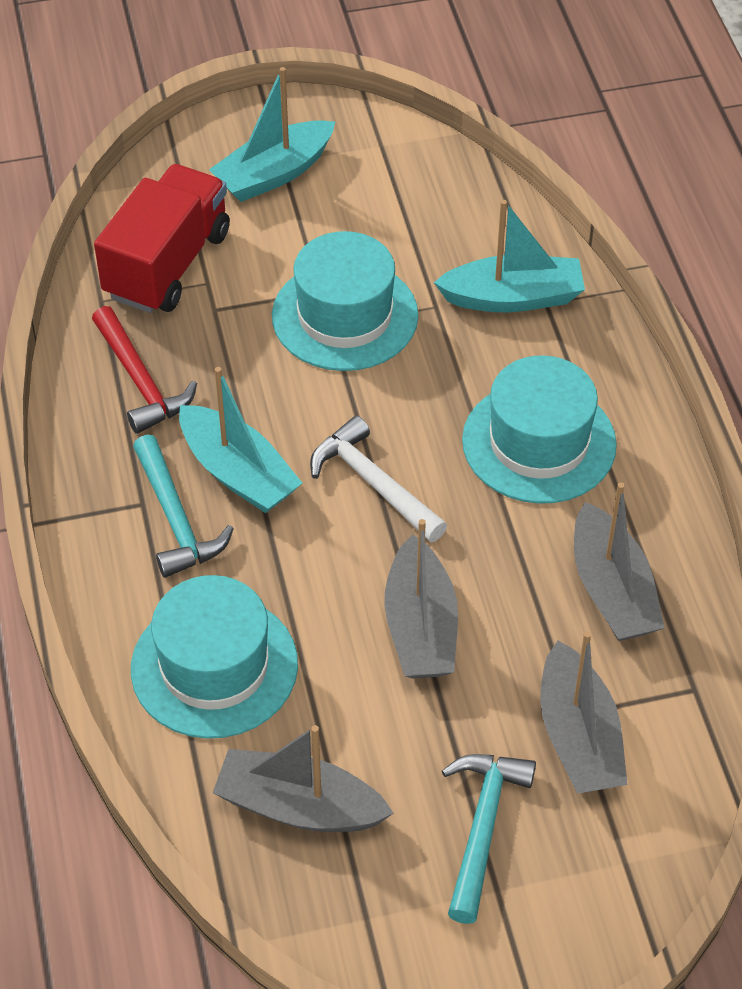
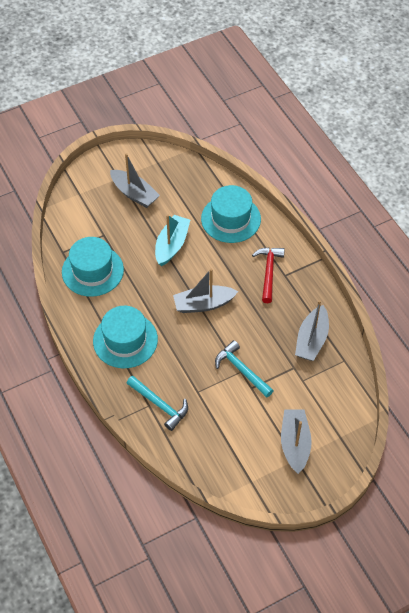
red truck: 1 -> 0
turquoise boat: 3 -> 1
white hammer: 1 -> 0

